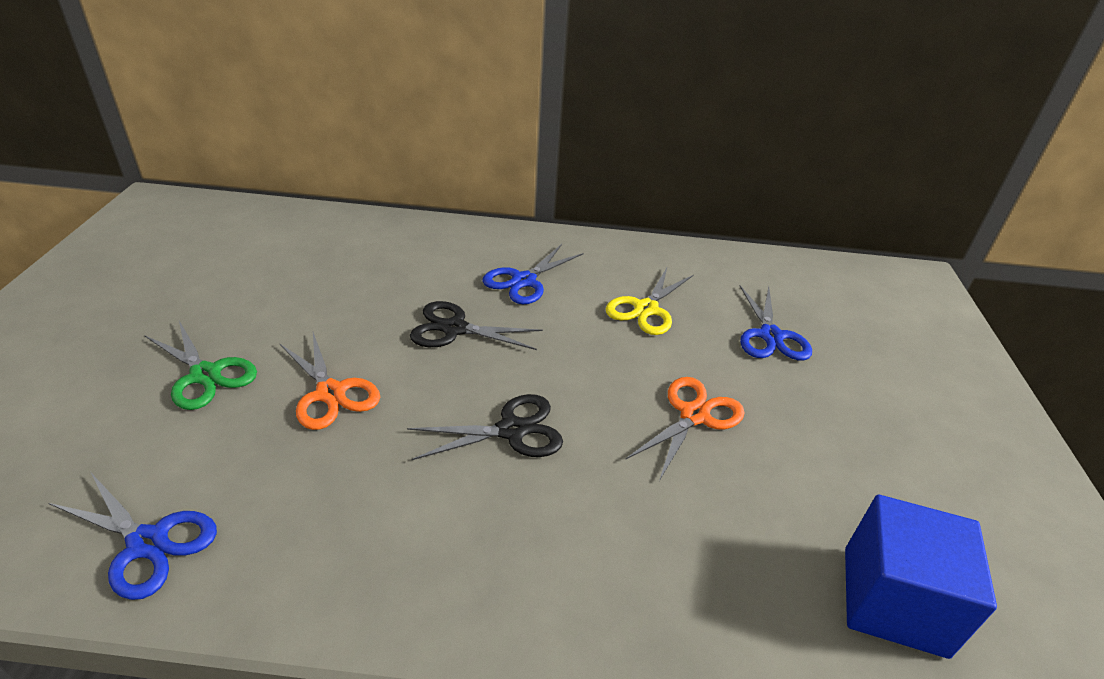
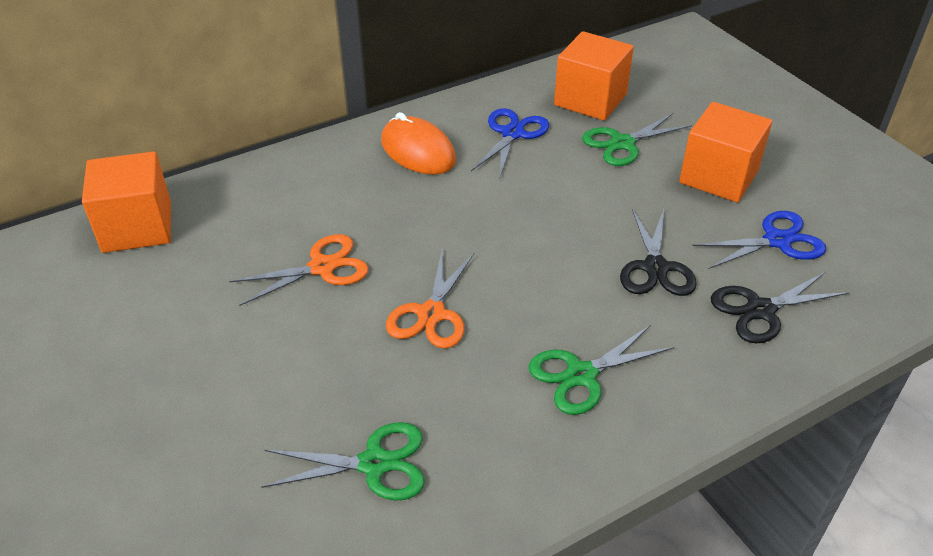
blue cube: 1 -> 0
blue scissors: 3 -> 2
green scissors: 1 -> 3
orange cube: 0 -> 3
orange mouse: 0 -> 1
yellow scissors: 1 -> 0

